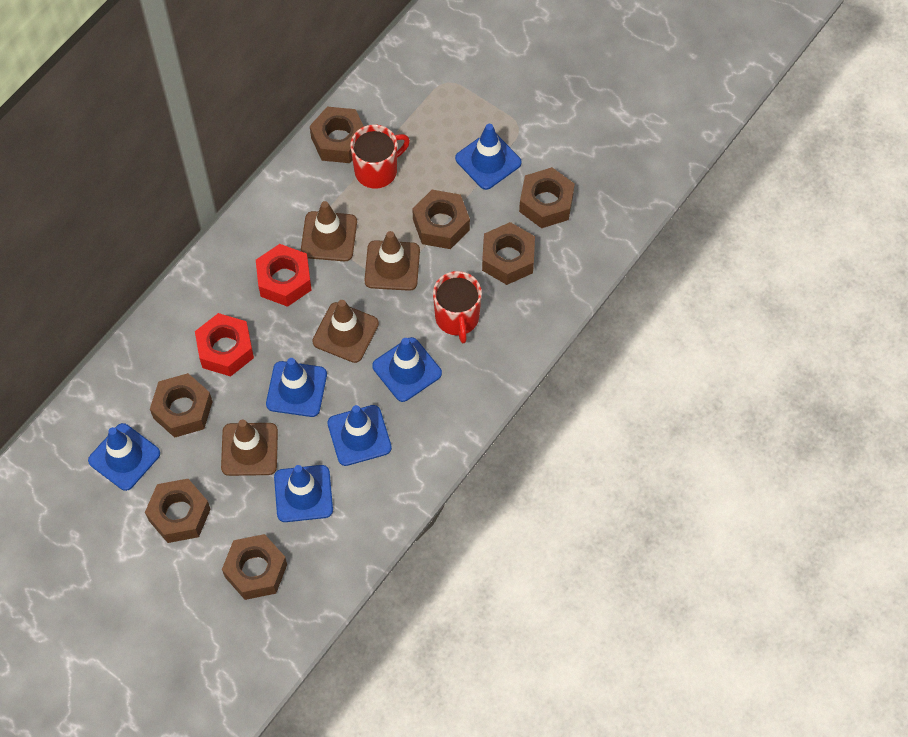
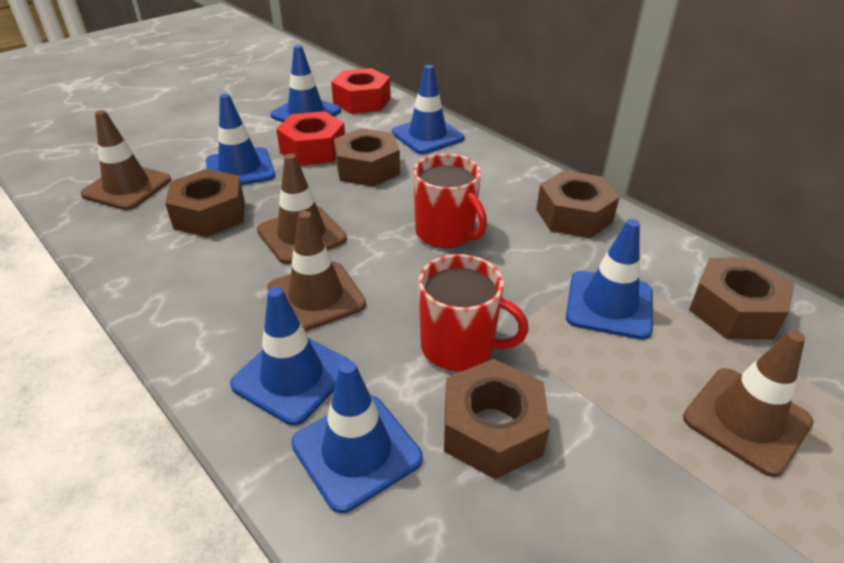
brown nut: 7 -> 5

